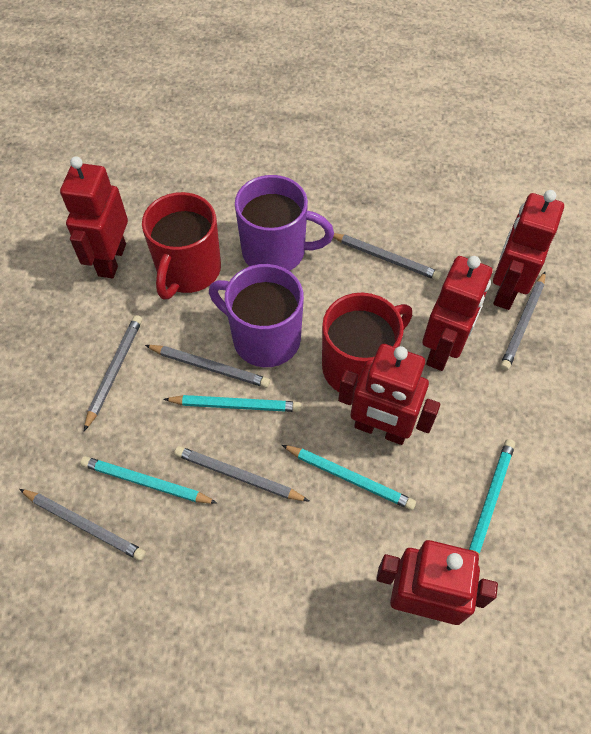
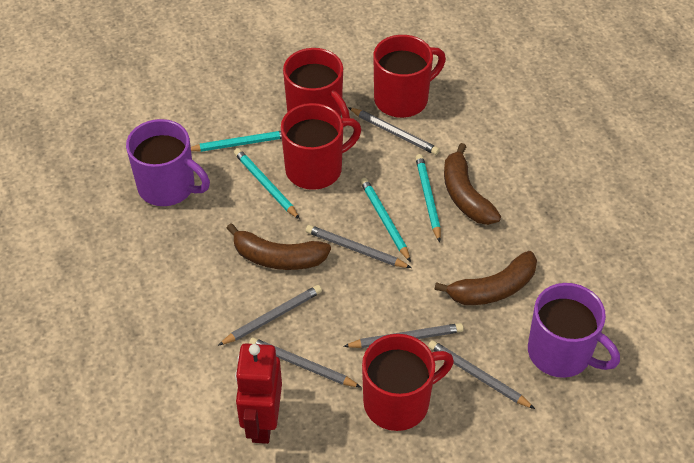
brown banana: 0 -> 3
red mug: 2 -> 4
red robot: 5 -> 1

